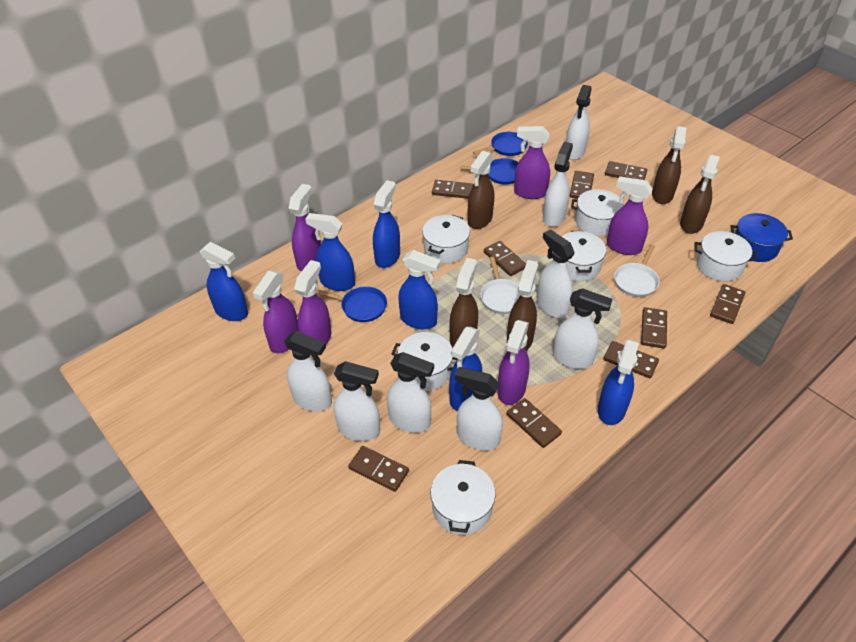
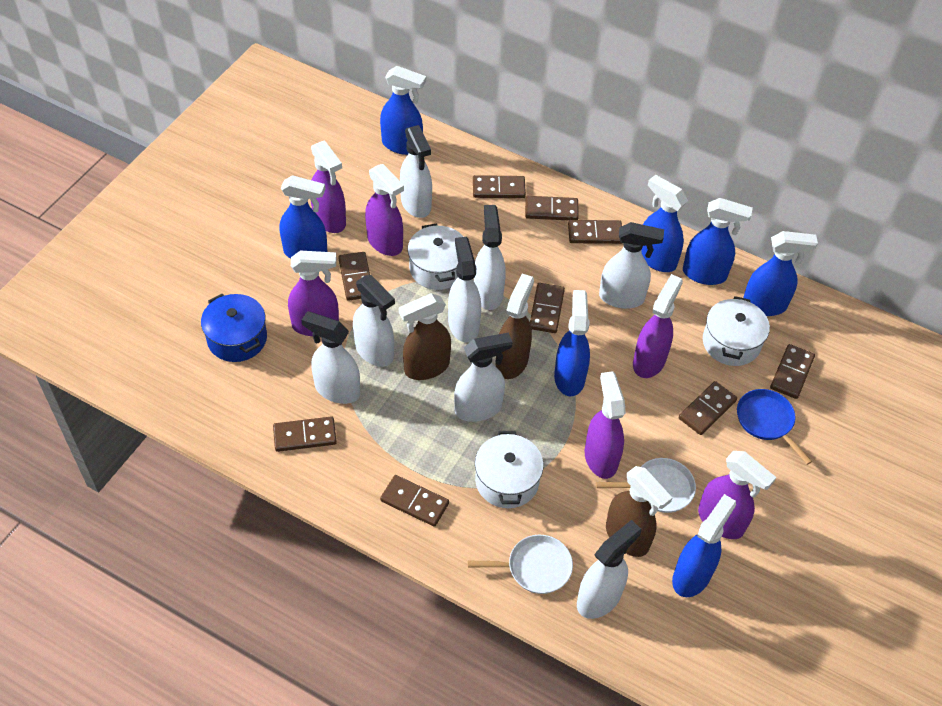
blue pan: 3 -> 1
blue spray bottle: 6 -> 7
brown spray bottle: 5 -> 3
white pot: 6 -> 3

